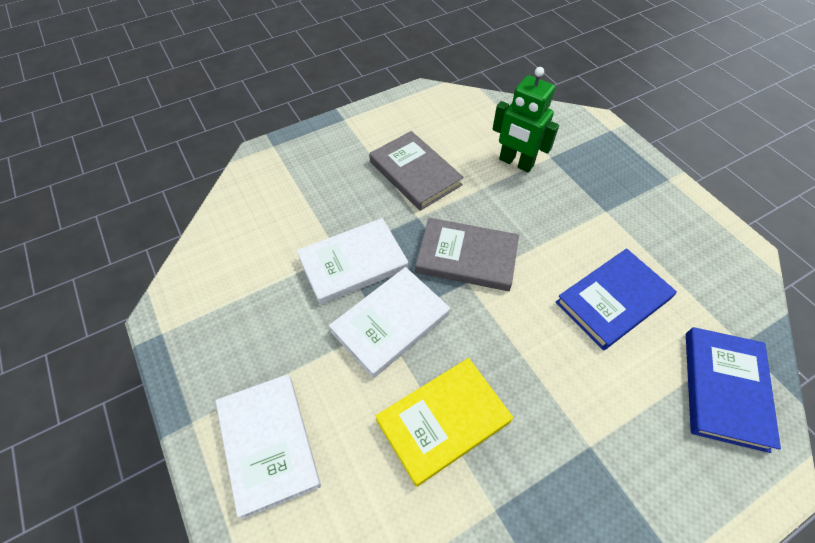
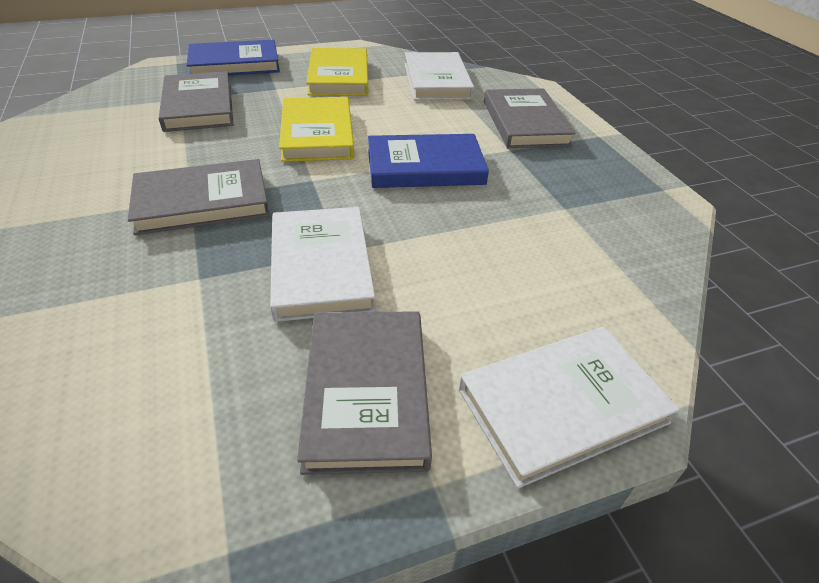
green robot: 1 -> 0
grey book: 2 -> 4
yellow book: 1 -> 2

